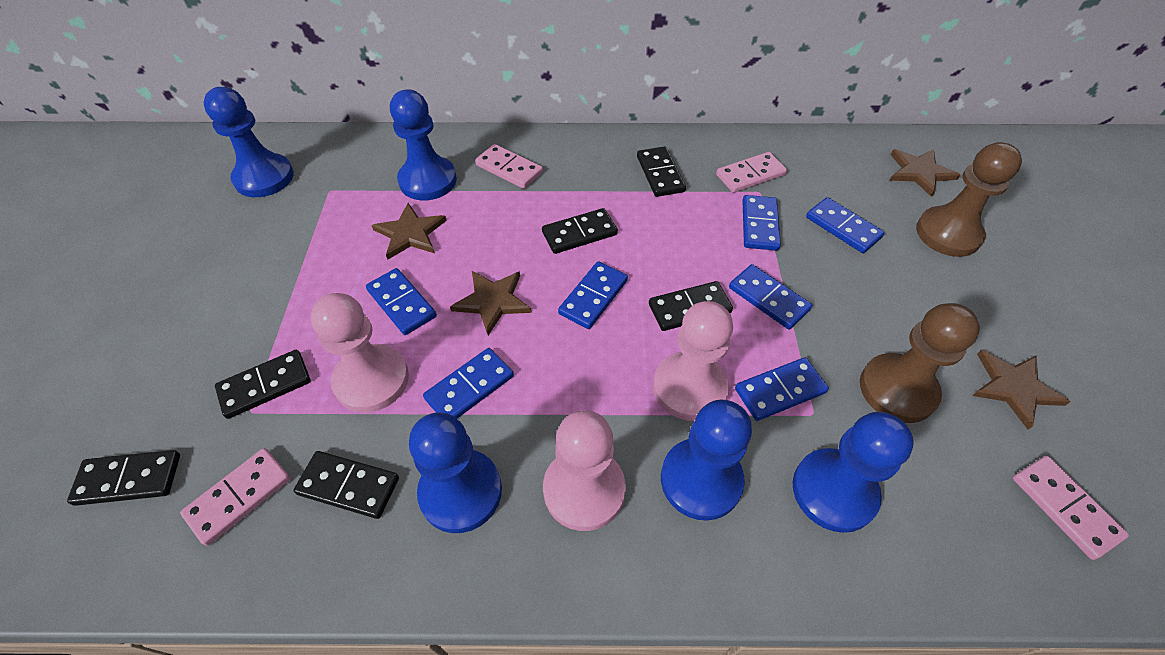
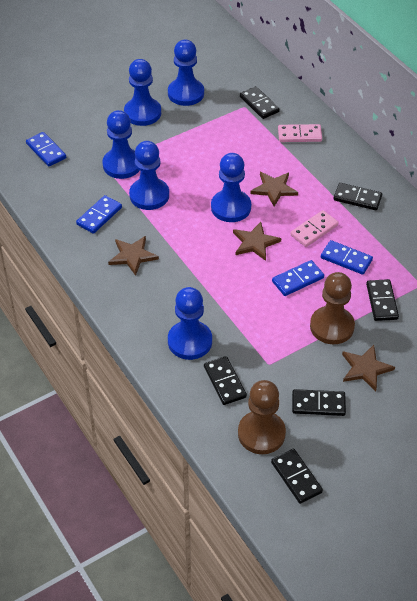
blue domino: 7 -> 4
blue pawn: 5 -> 6
pink domino: 4 -> 2
pink pawn: 3 -> 0

